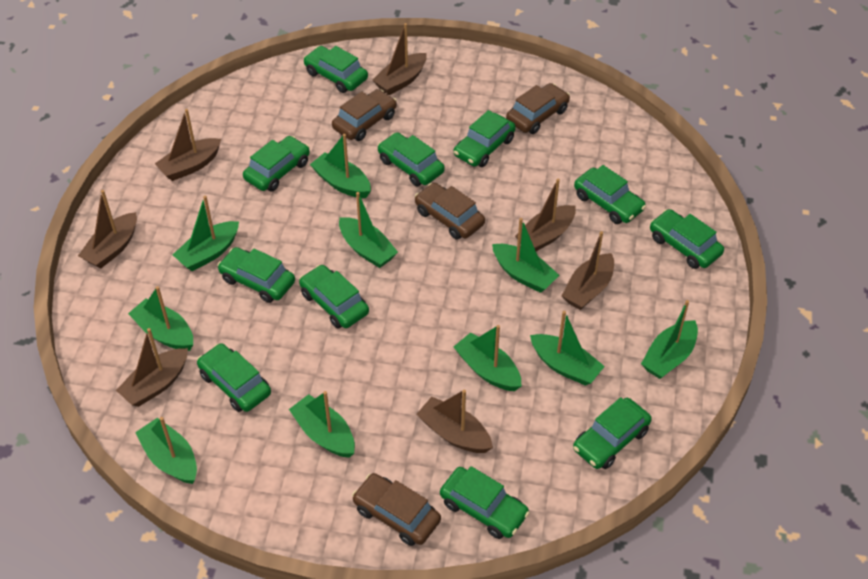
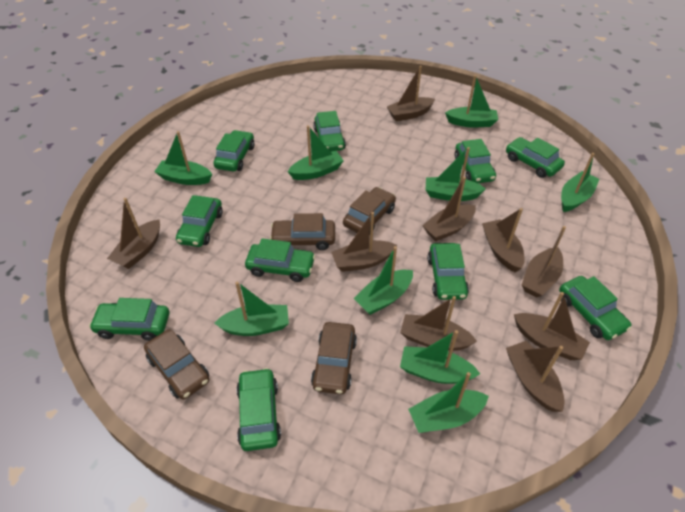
brown boat: 7 -> 9
green boat: 10 -> 9
green car: 11 -> 10

